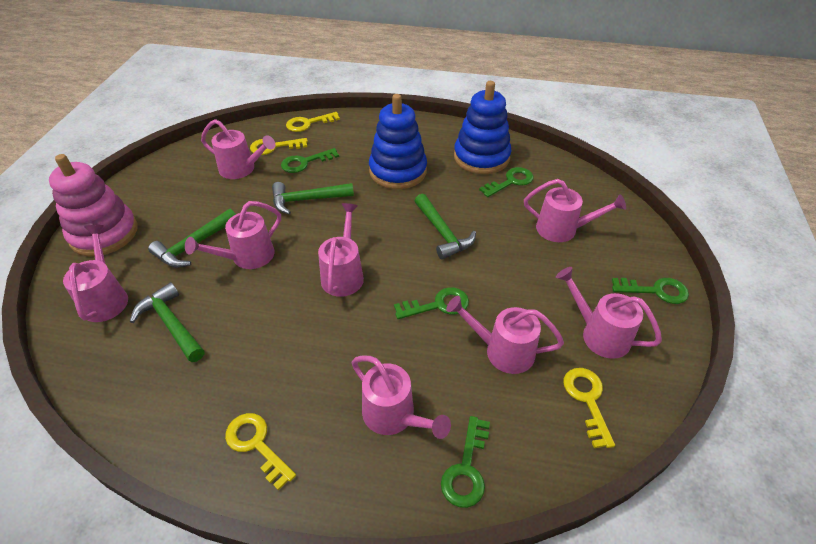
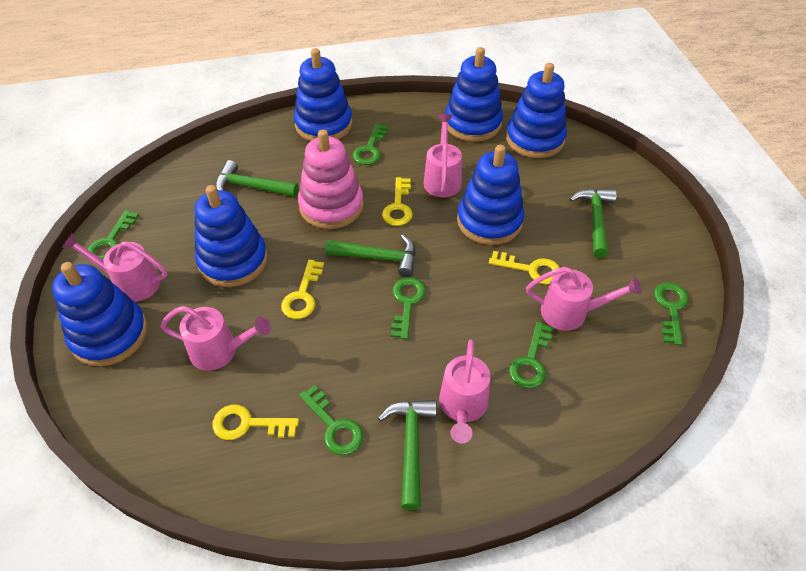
blue stacking toy: 2 -> 6
green key: 5 -> 6
pink watering can: 8 -> 5

